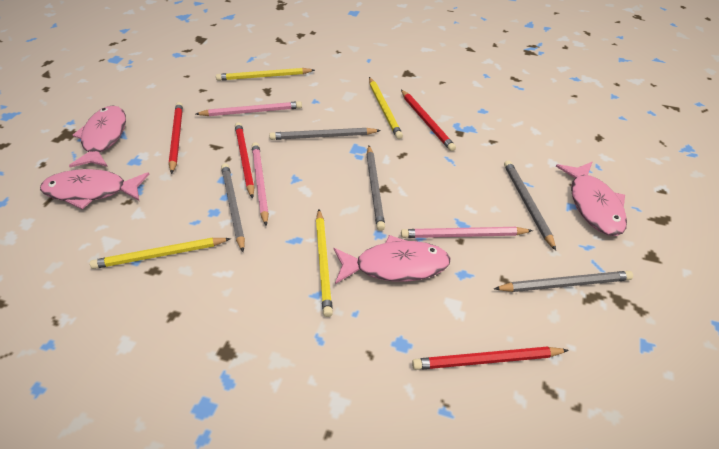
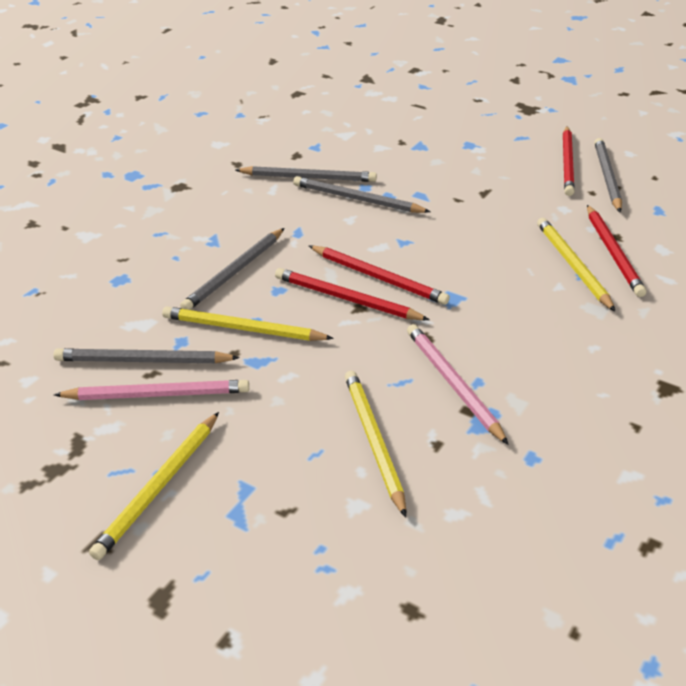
pink fish: 4 -> 0
pink pencil: 3 -> 2

